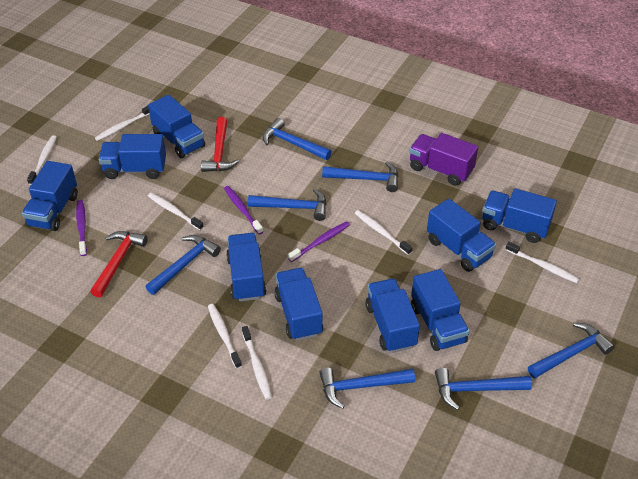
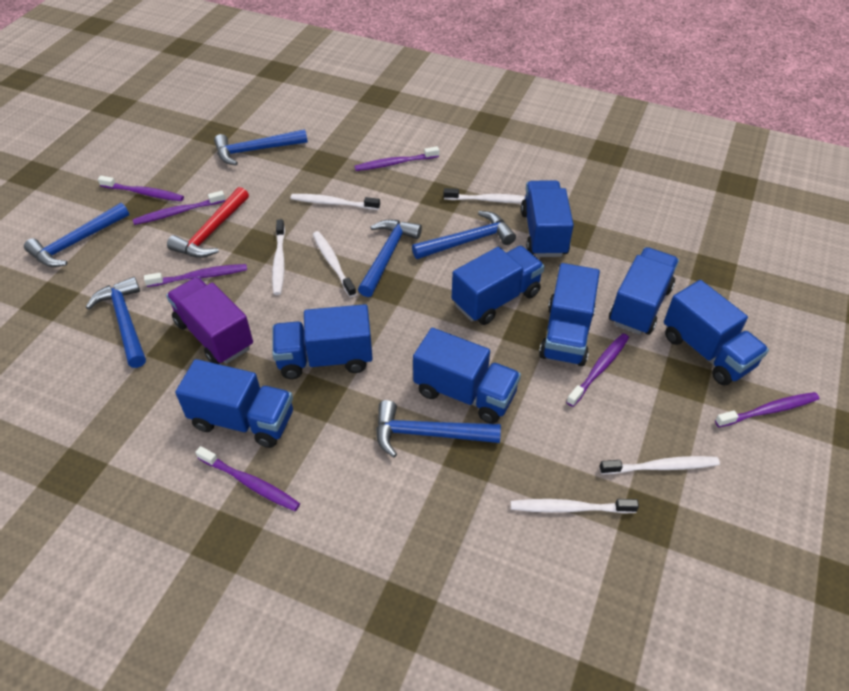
blue hammer: 7 -> 6
blue truck: 9 -> 8
purple toothbrush: 3 -> 7
red hammer: 2 -> 1
white toothbrush: 7 -> 6

